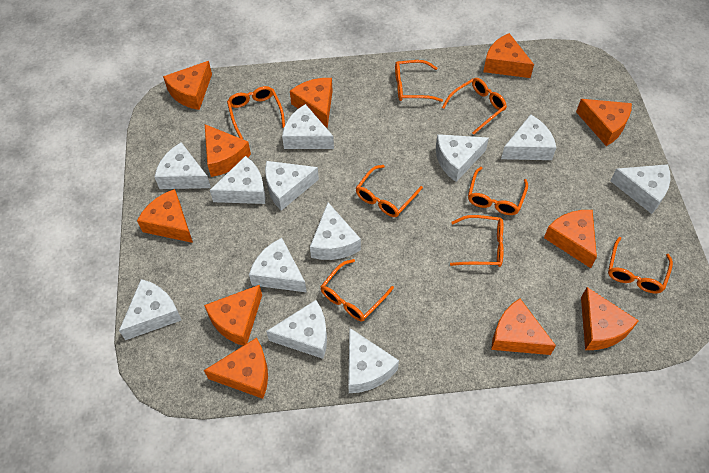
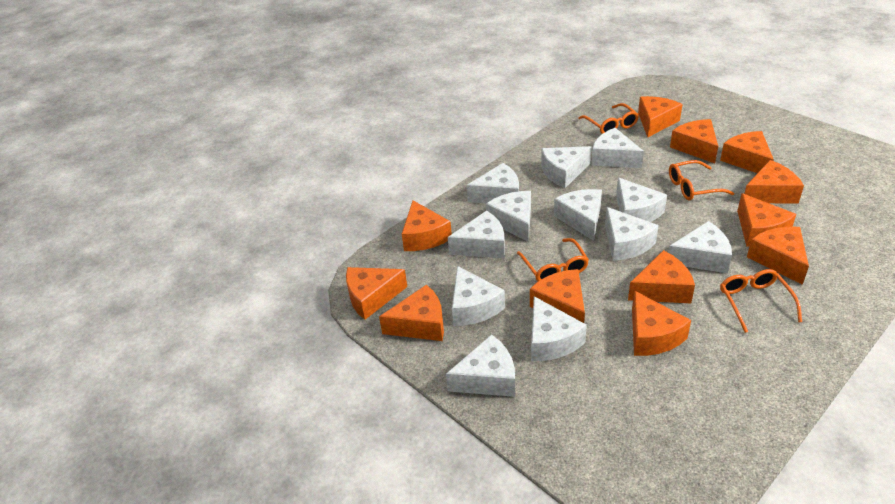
orange cheese: 11 -> 12
orange glasses: 8 -> 4

